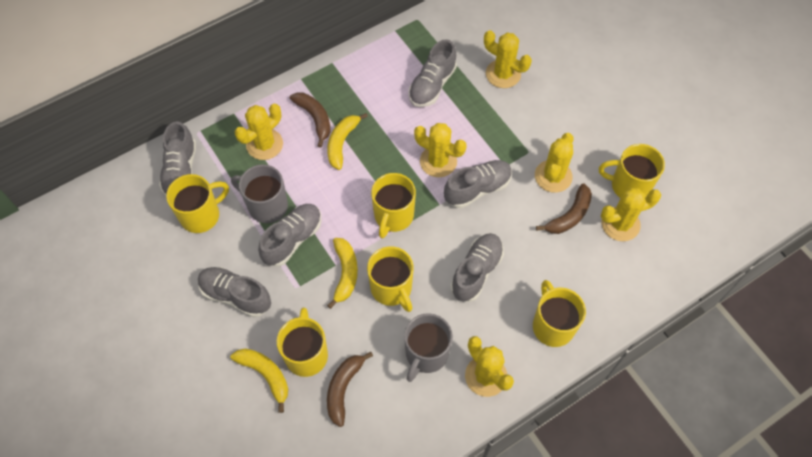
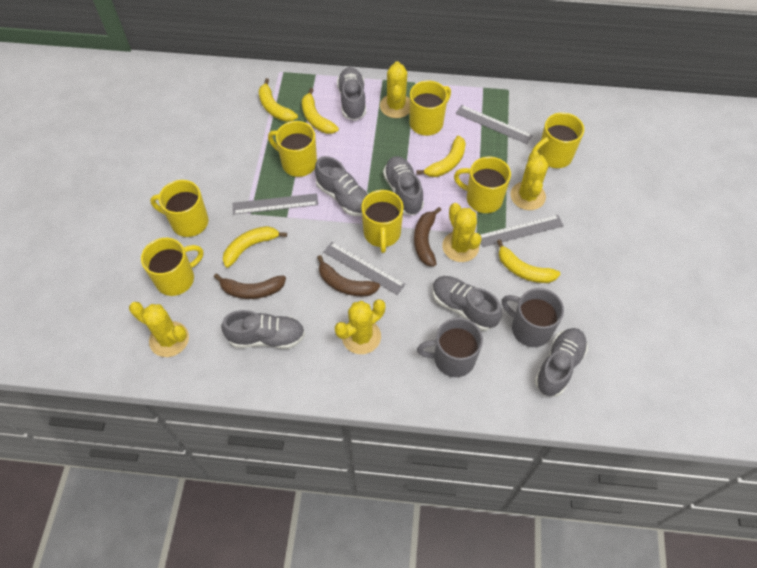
grey ruler: 0 -> 4
yellow banana: 3 -> 5
yellow cactus: 6 -> 5
yellow mug: 6 -> 7

